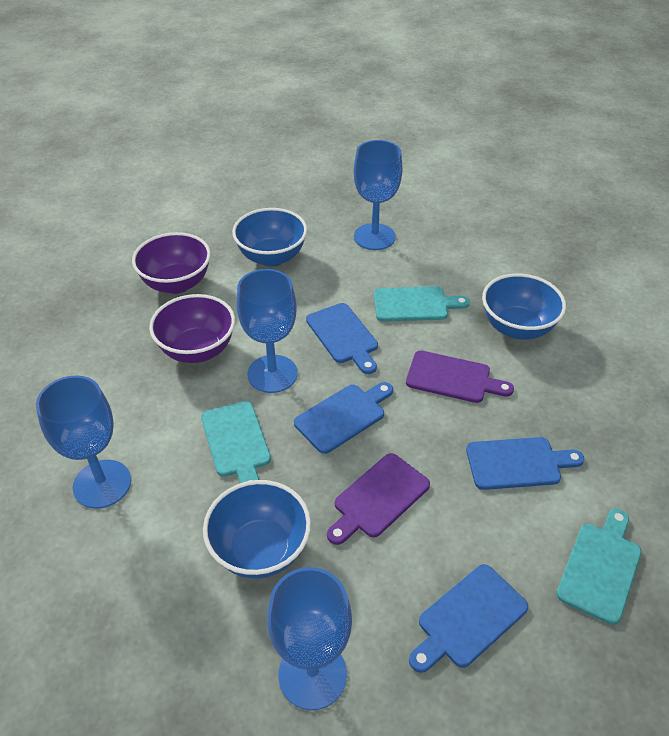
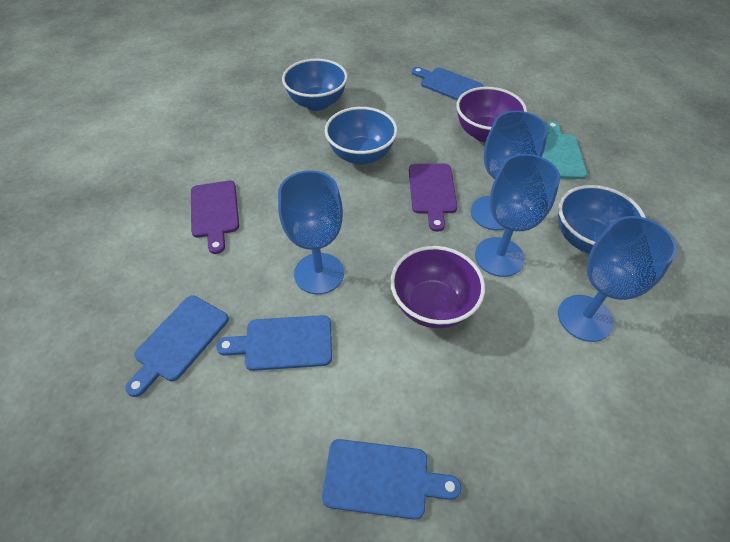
turquoise cutting board: 3 -> 1

